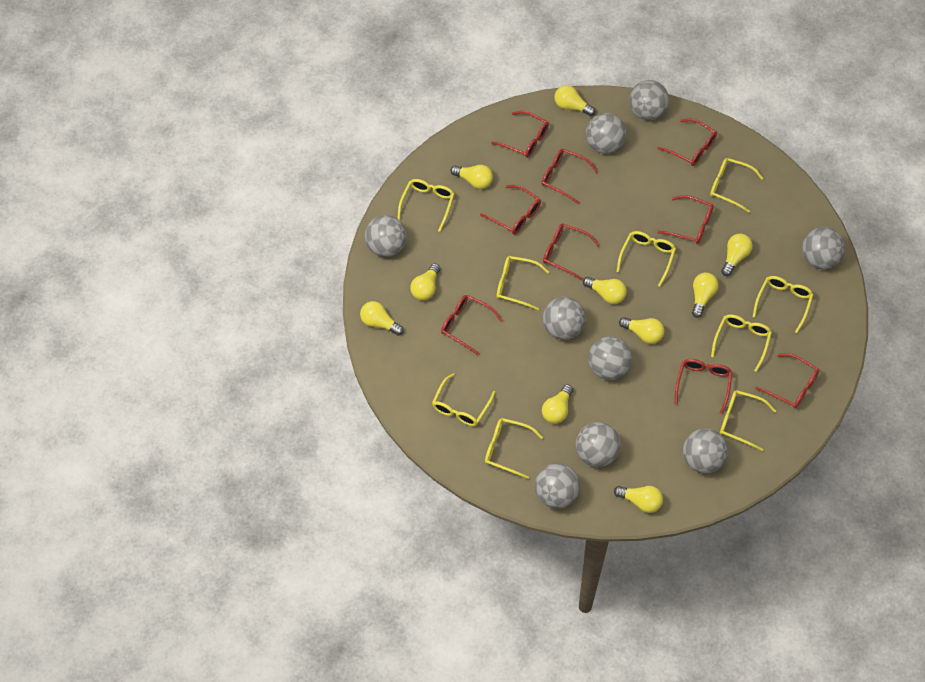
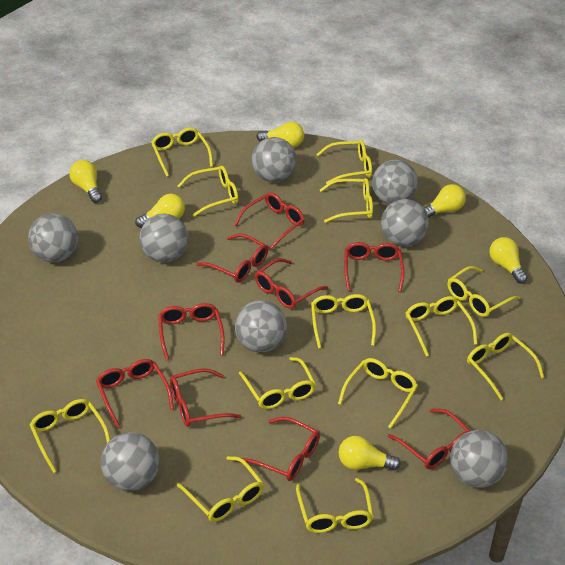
grey ball: 9 -> 8
yellow glasses: 9 -> 13
yellow light bulb: 10 -> 6

